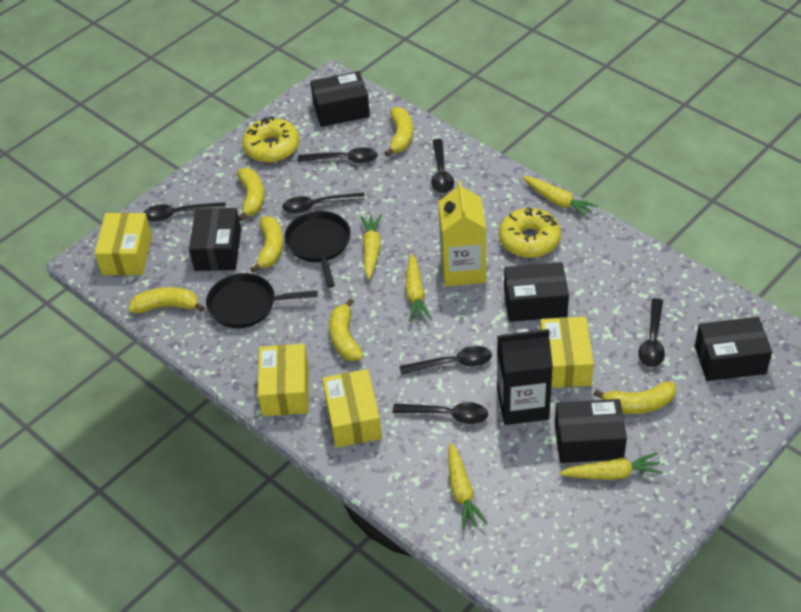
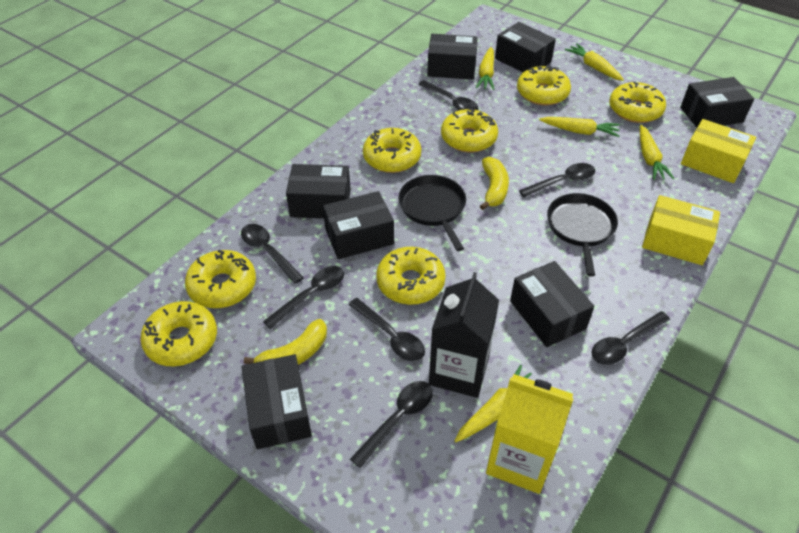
black box: 5 -> 7
yellow banana: 6 -> 2
yellow box: 4 -> 2
yellow donut: 2 -> 7

